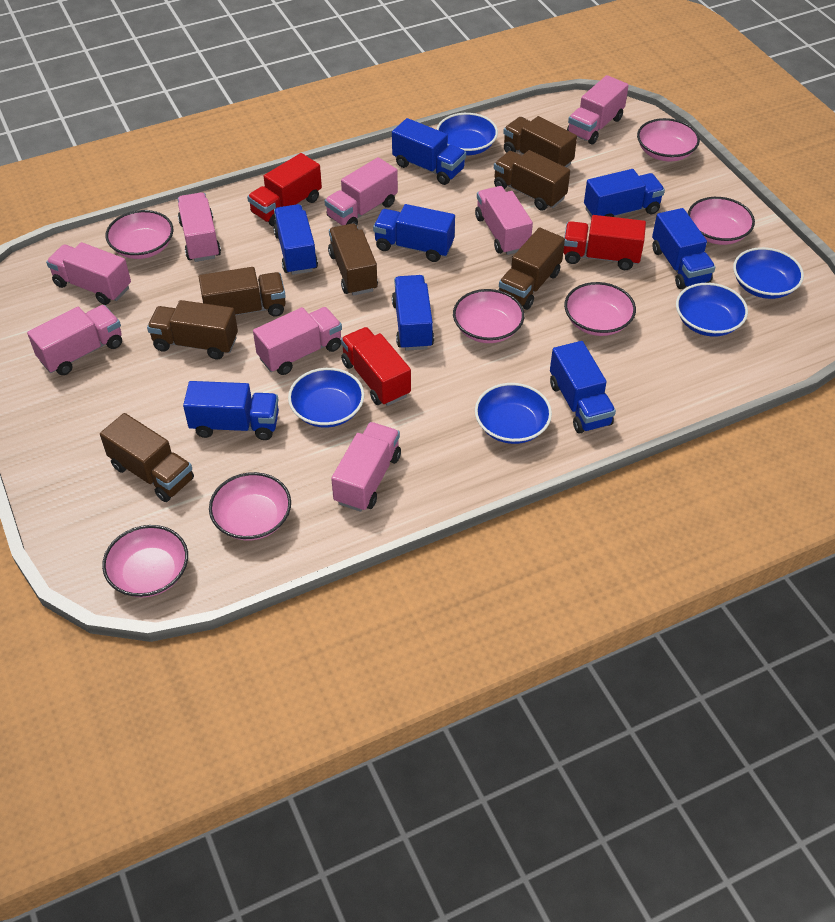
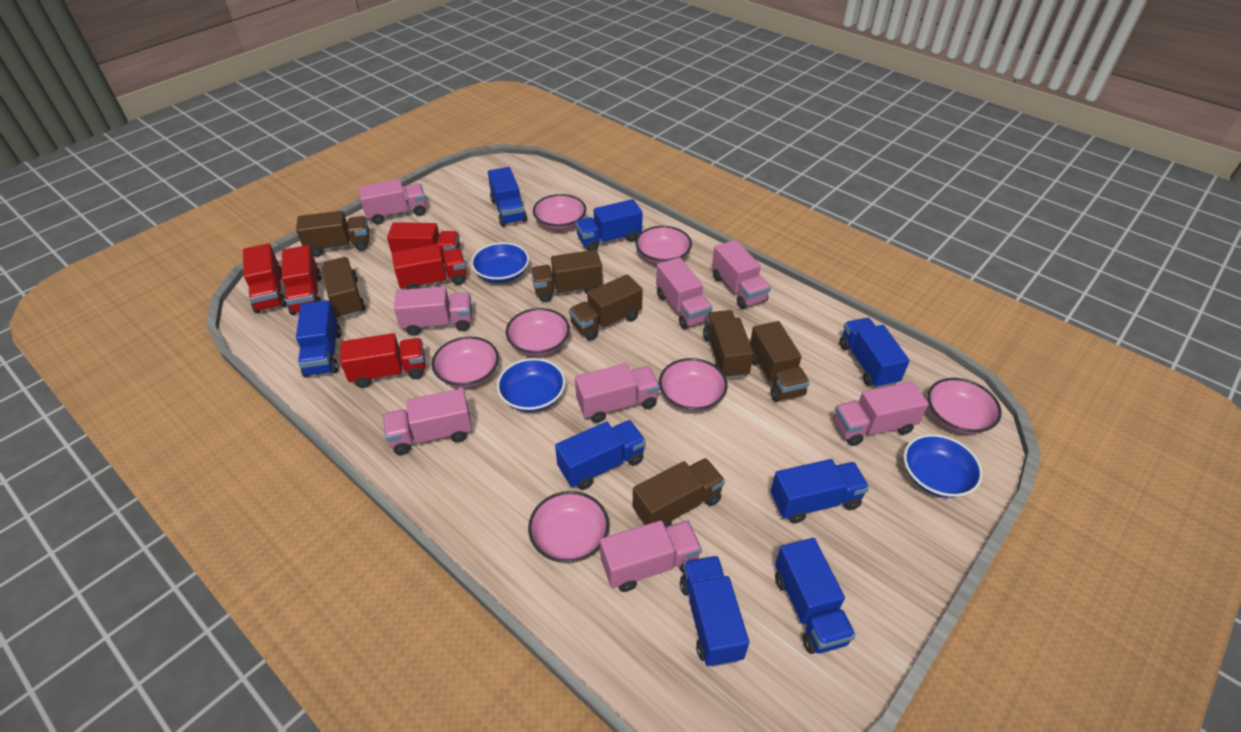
blue bowl: 5 -> 3
red truck: 3 -> 5

